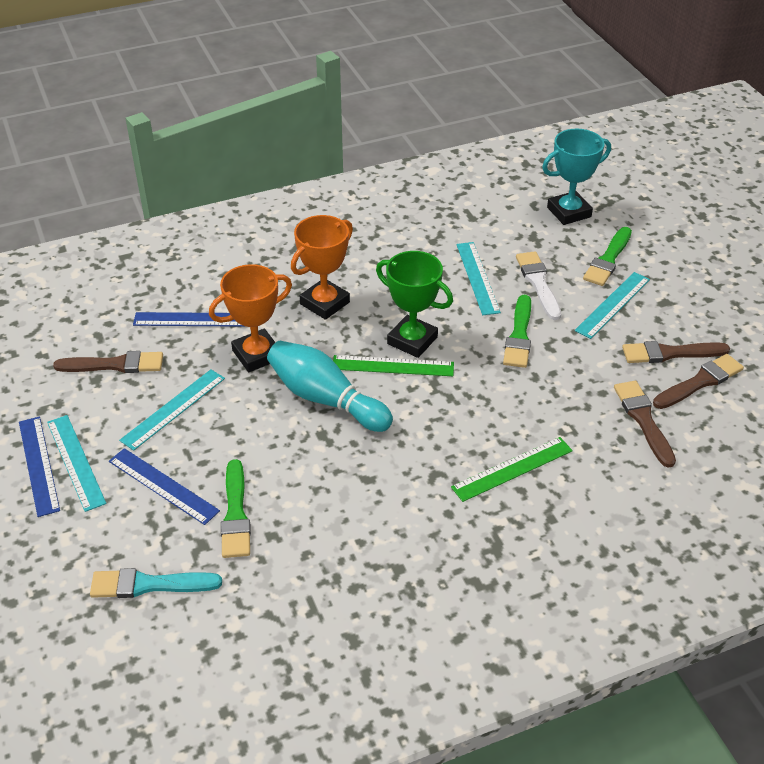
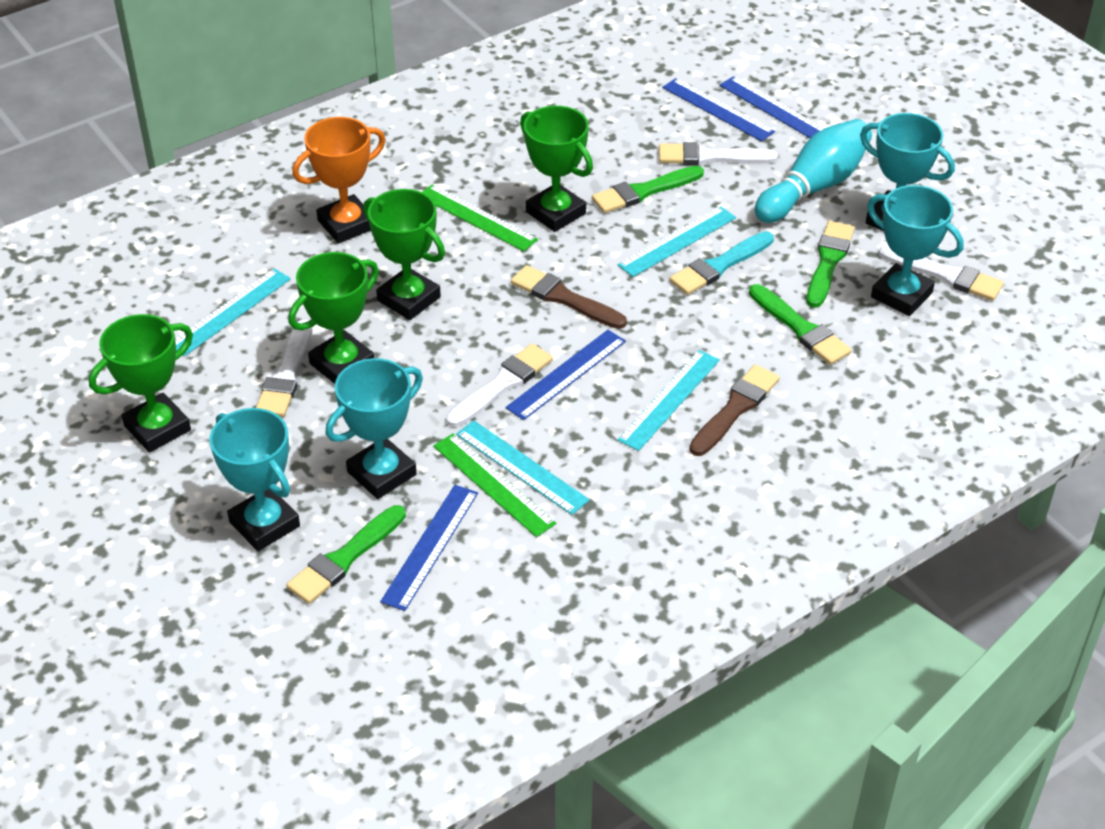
blue ruler: 3 -> 4
brown brush: 4 -> 2
green brush: 3 -> 4
green trophy: 1 -> 4
orange trophy: 2 -> 1
turquoise trophy: 1 -> 4
white brush: 1 -> 4

